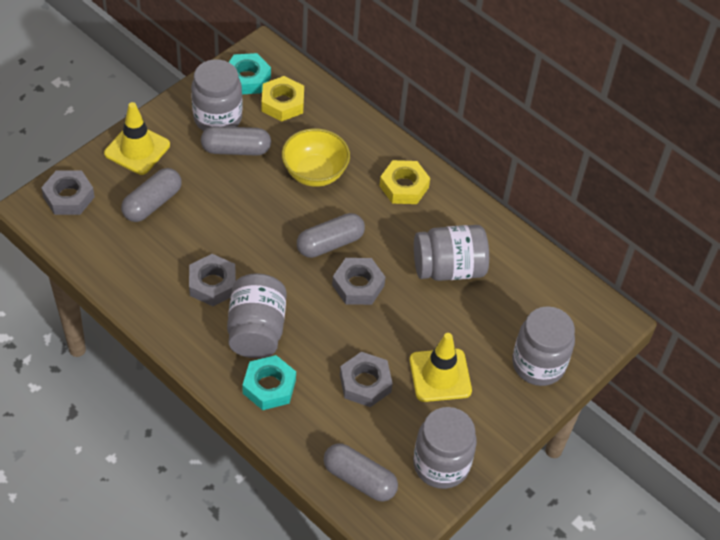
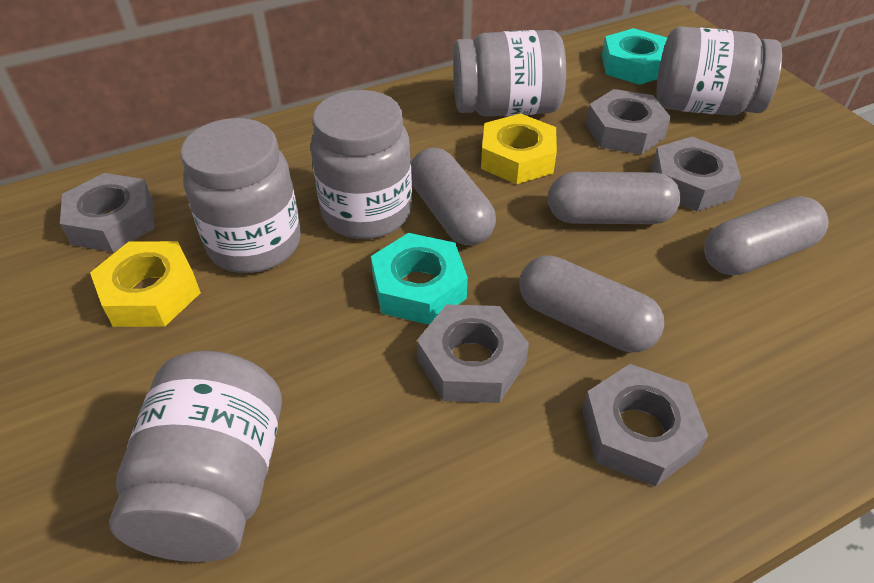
grey nut: 4 -> 5
yellow bowl: 1 -> 0
yellow traffic cone: 2 -> 0

